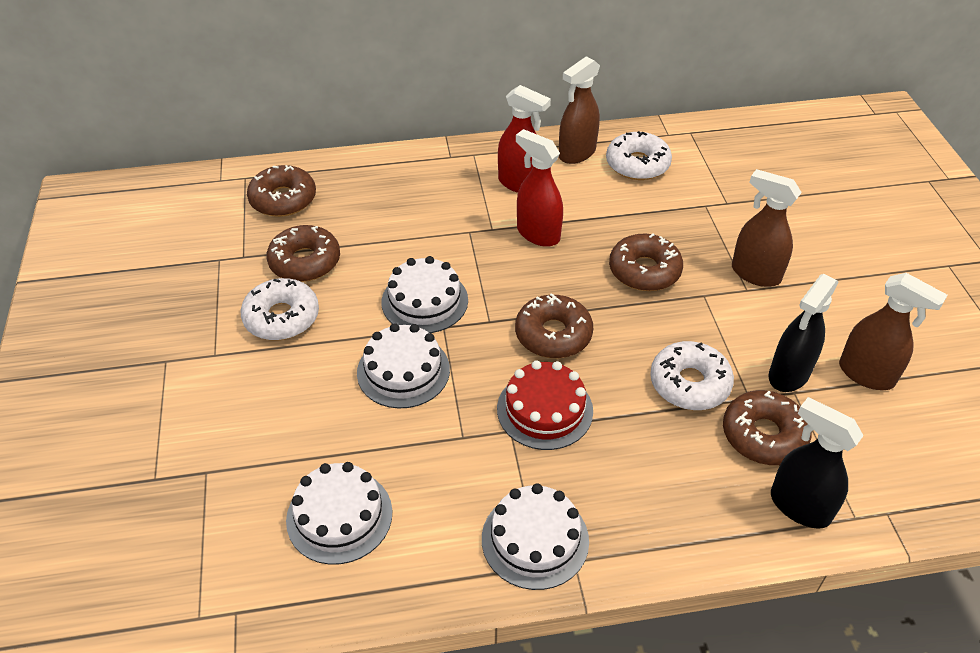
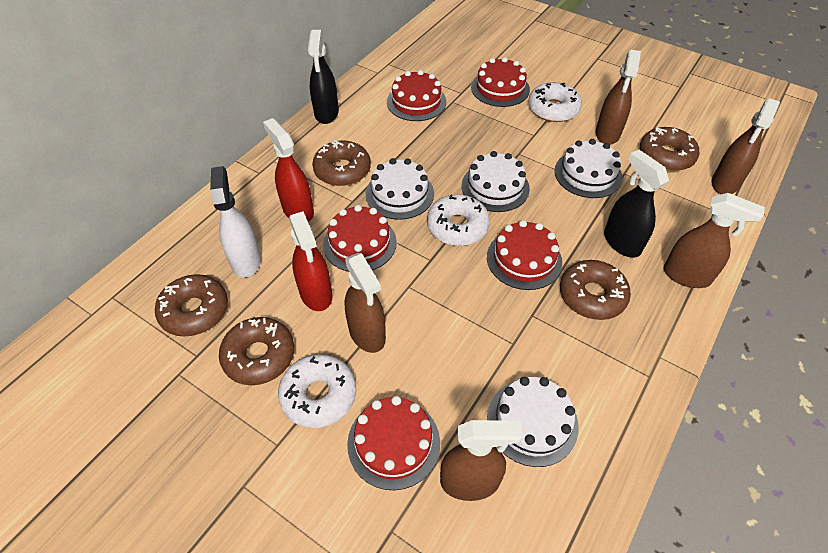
brown spray bottle: 3 -> 5
red cake: 1 -> 5
white spray bottle: 0 -> 1

